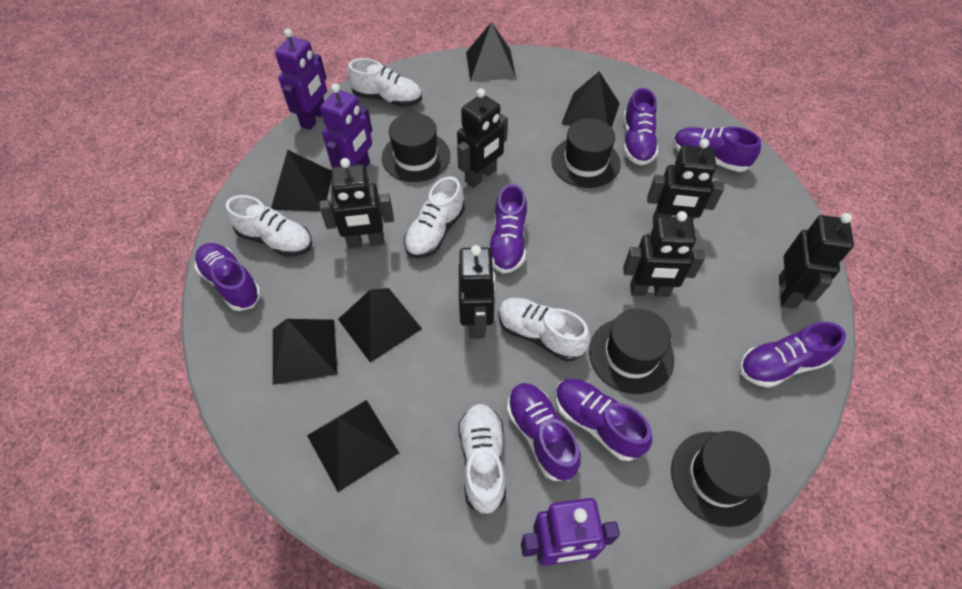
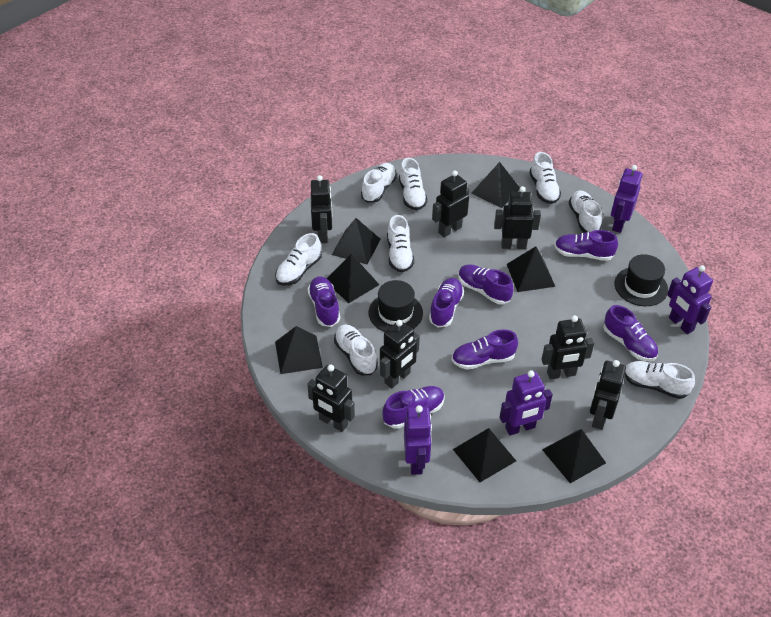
black hat: 4 -> 2
black pyramid: 6 -> 7
black robot: 6 -> 7
purple robot: 3 -> 4
white shoe: 5 -> 8

